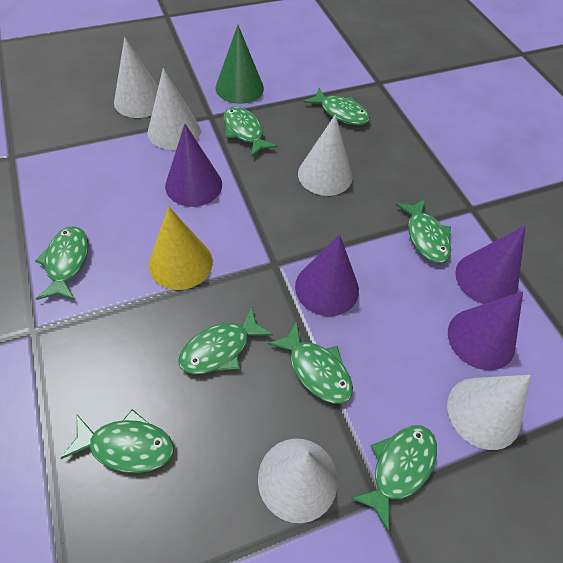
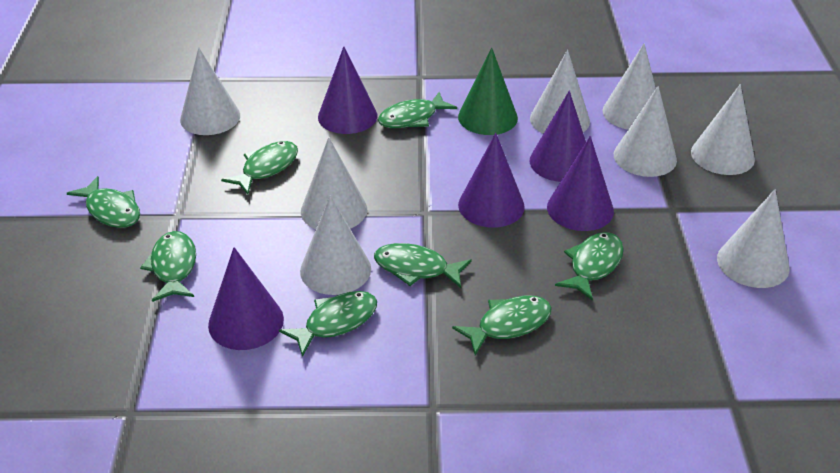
purple cone: 4 -> 5
white cone: 5 -> 8
yellow cone: 1 -> 0

